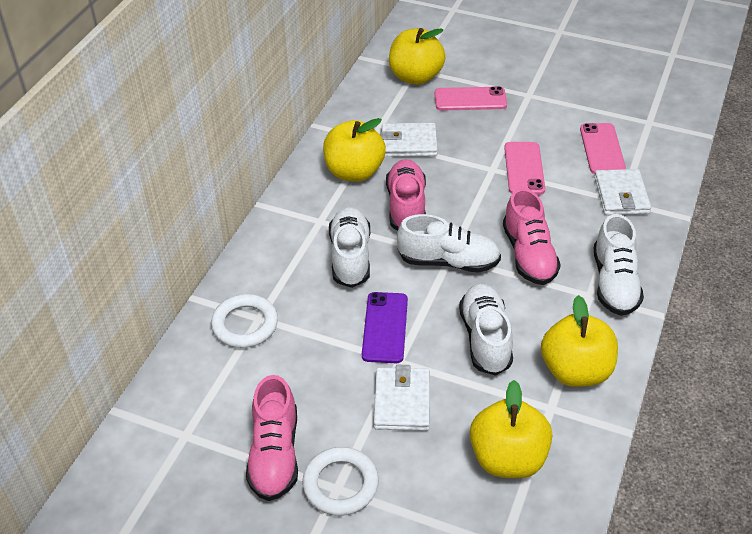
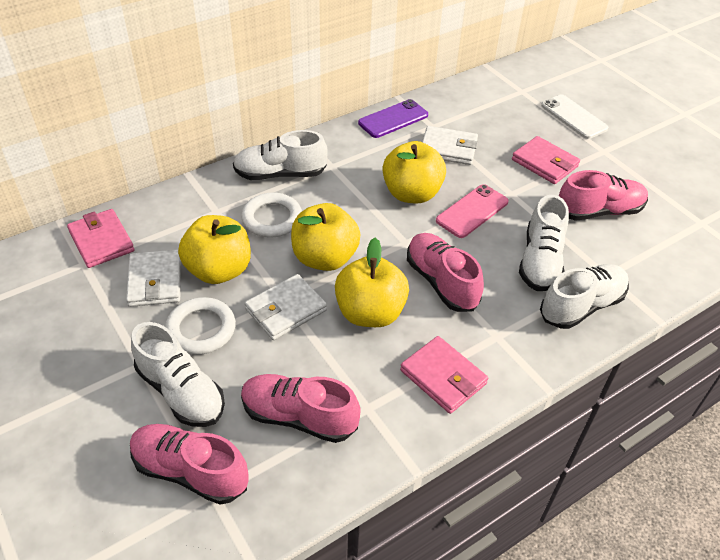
pink phone: 3 -> 1
pink shoe: 3 -> 4
pink wallet: 0 -> 3
white phone: 0 -> 1

